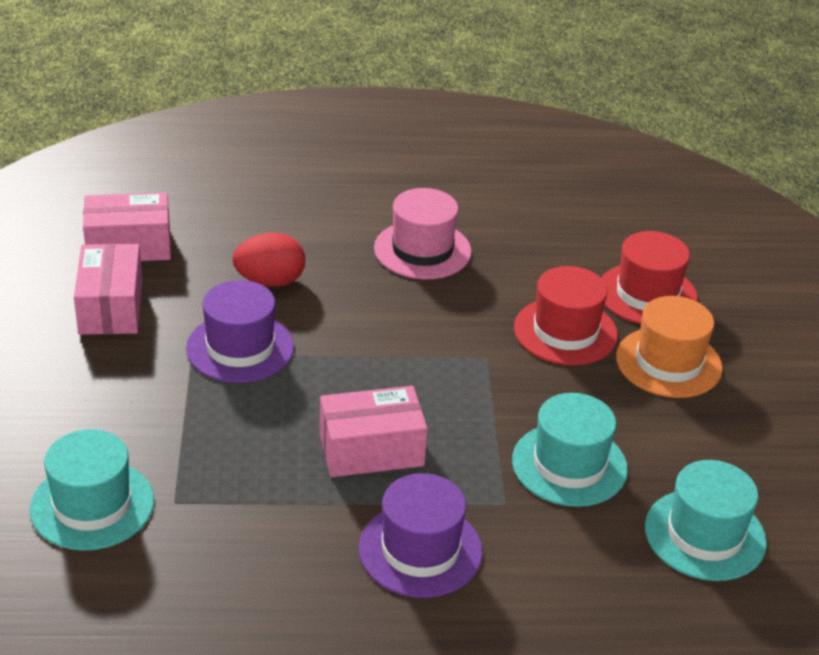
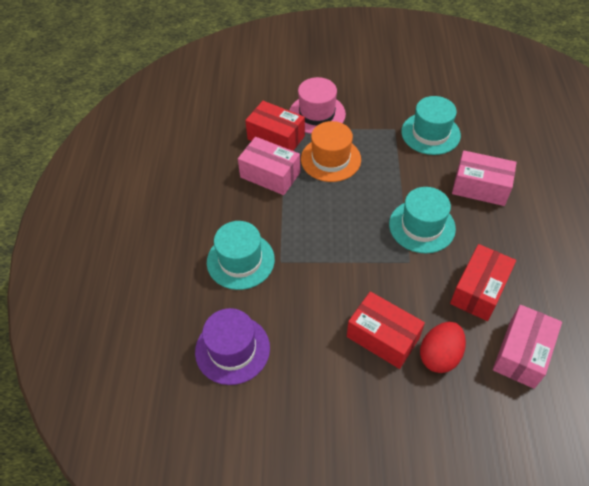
purple hat: 2 -> 1
red box: 0 -> 3
red hat: 2 -> 0

